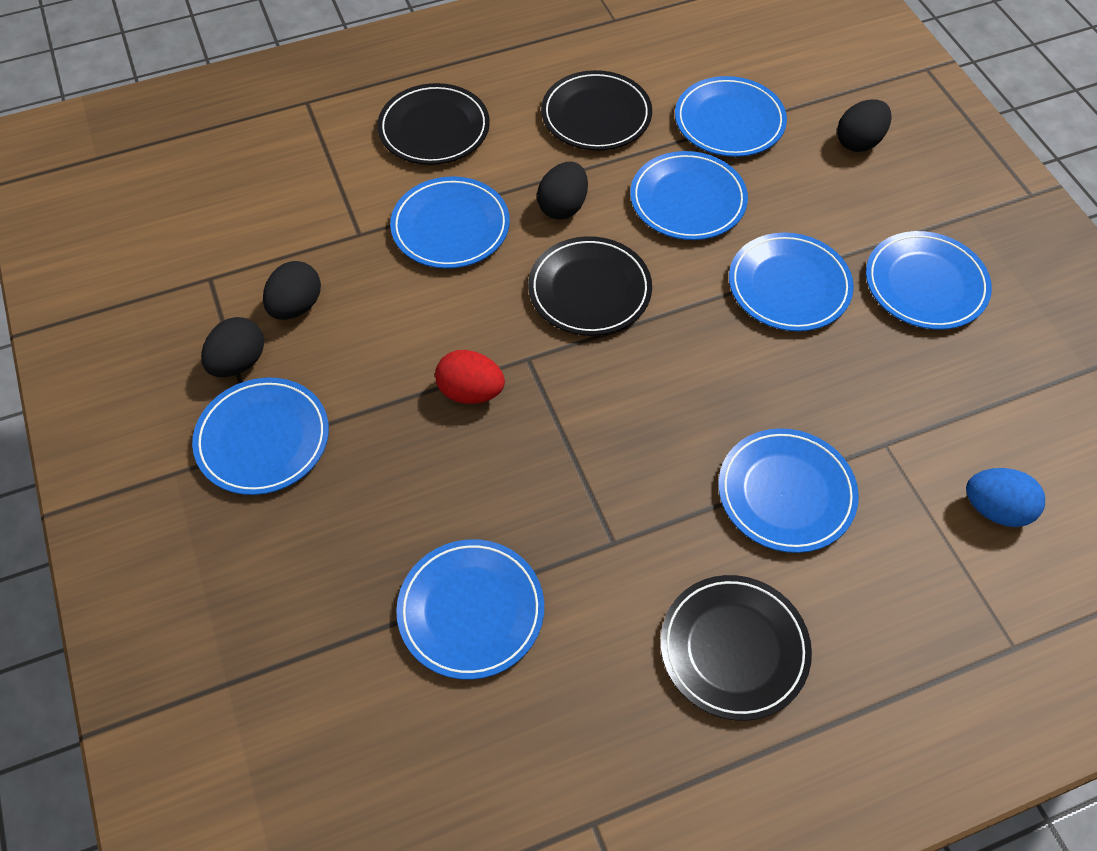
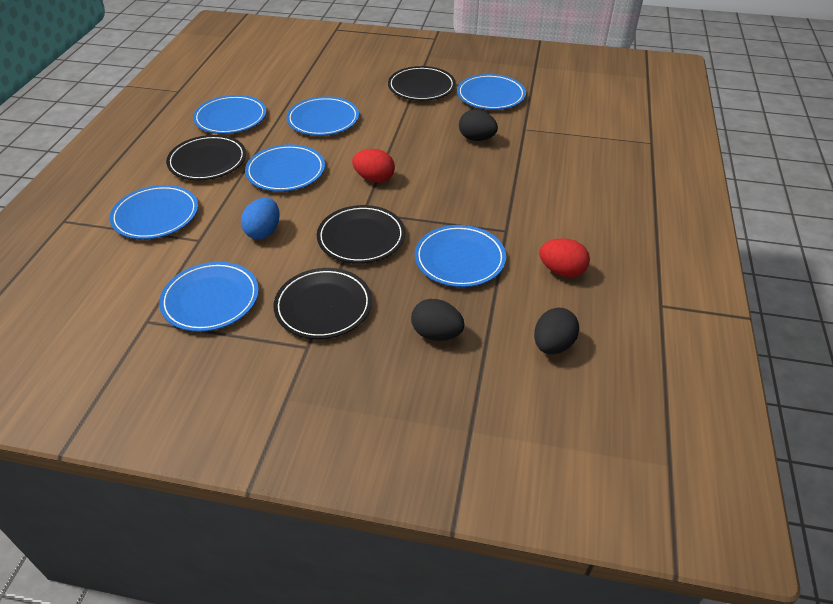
black egg: 4 -> 3
blue plate: 8 -> 7
red egg: 1 -> 2

